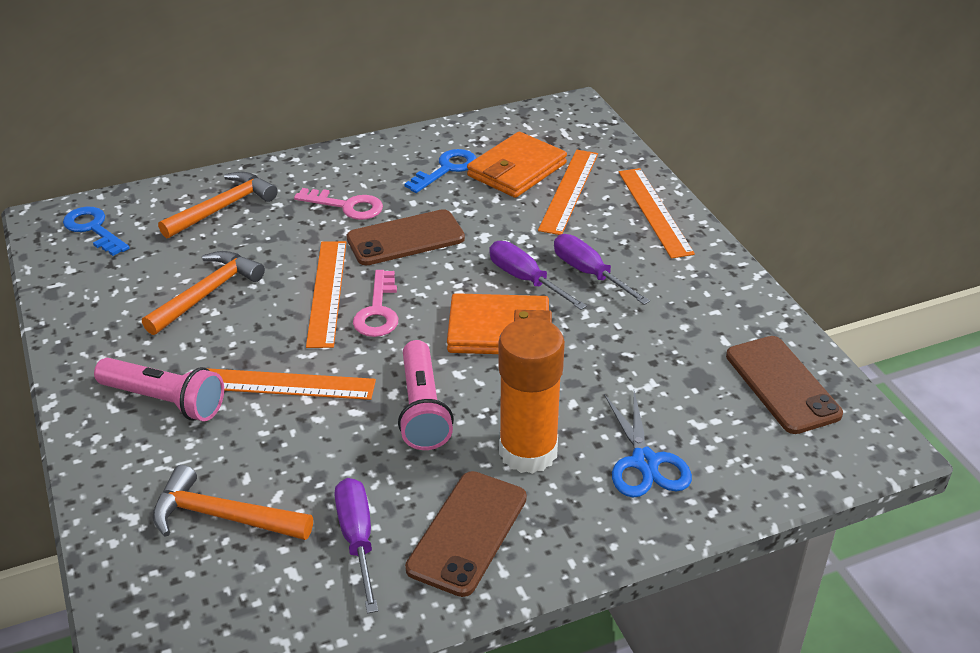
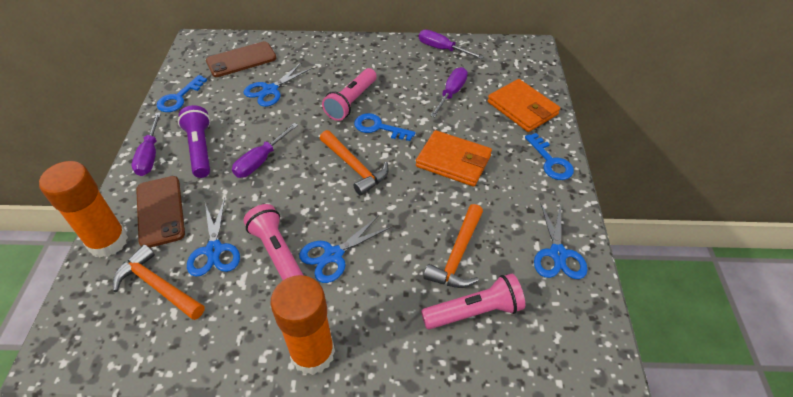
blue key: 2 -> 3
blue scissors: 1 -> 4
brown phone: 3 -> 2
orange glue stick: 1 -> 2
orange ruler: 4 -> 0
pink flashlight: 2 -> 3
pink key: 2 -> 0
purple flashlight: 0 -> 1
purple screwdriver: 3 -> 4

